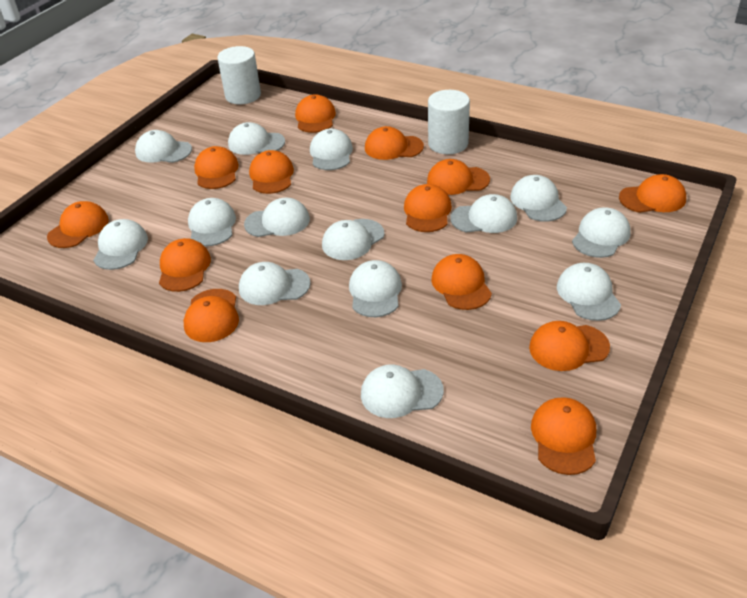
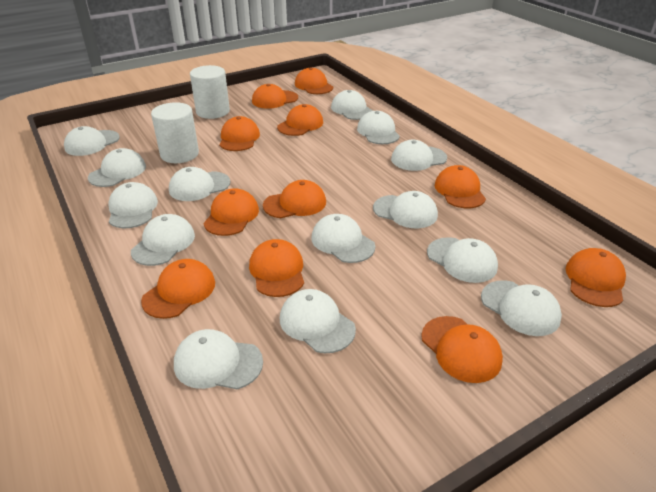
orange cap: 13 -> 11

